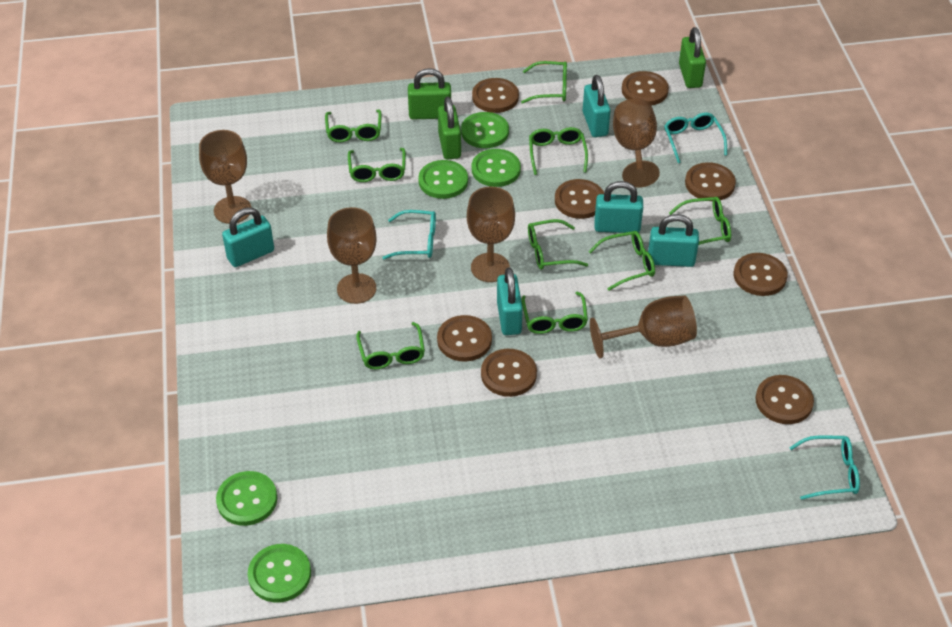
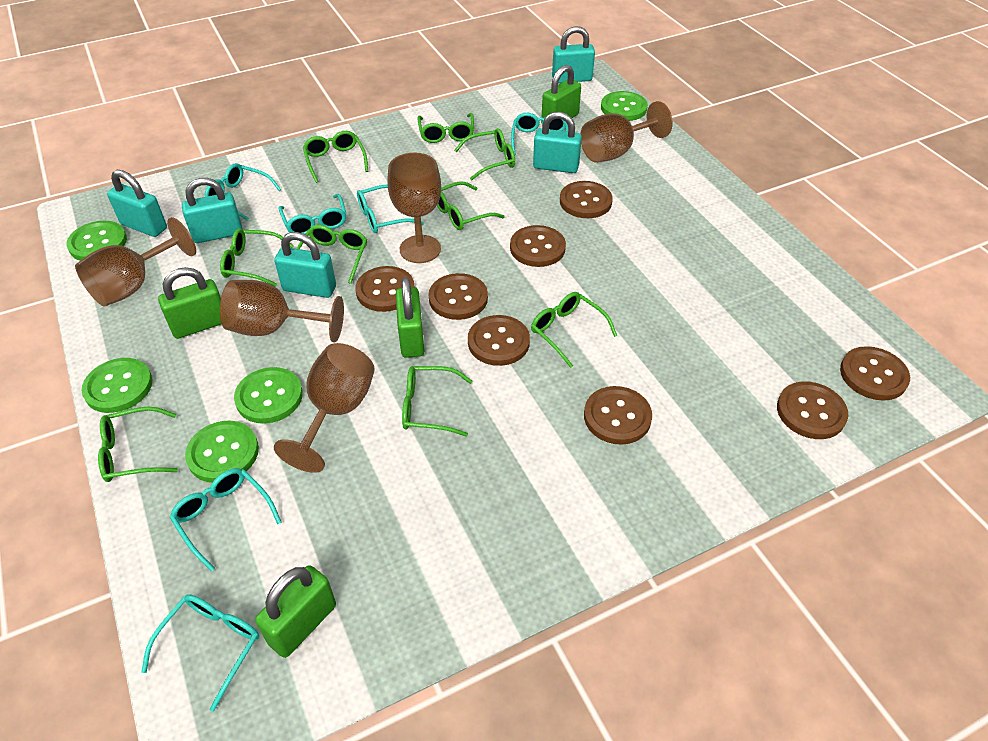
green padlock: 3 -> 4
turquoise glasses: 3 -> 6

